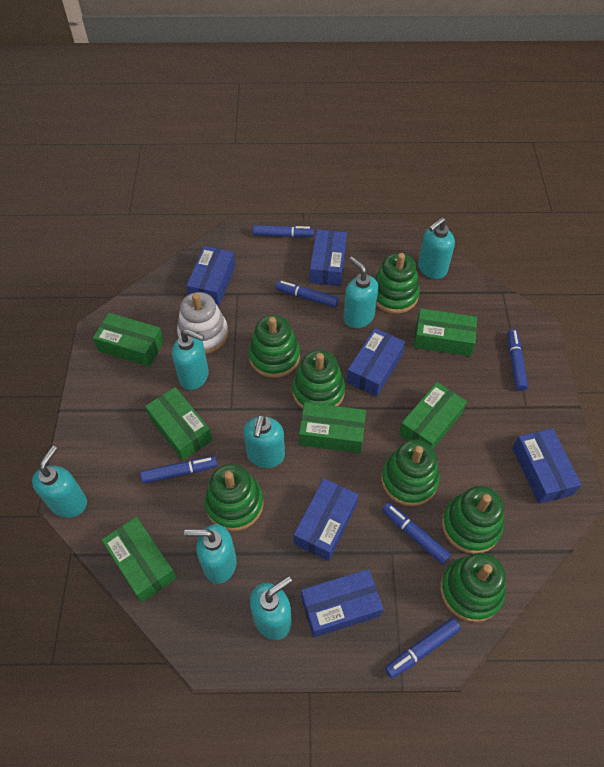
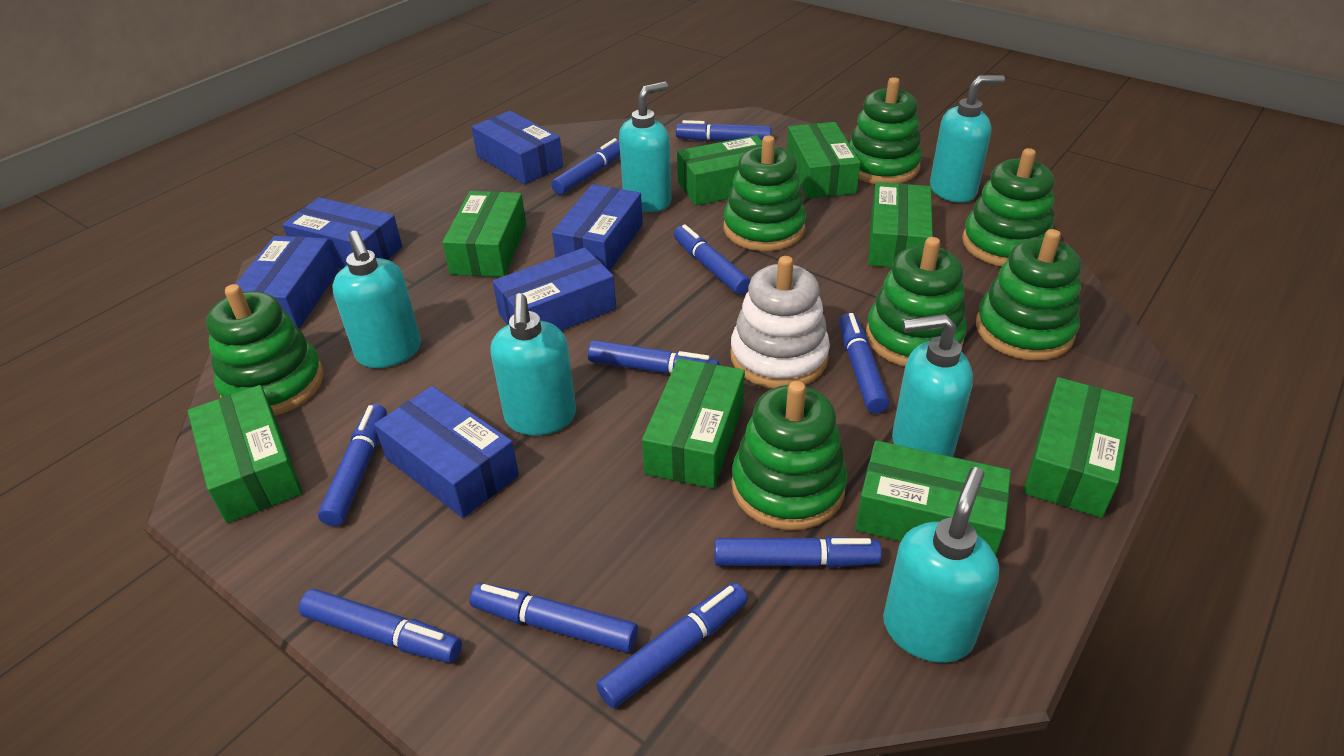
blue marker: 6 -> 10
green box: 6 -> 8
turquoise soap dispenser: 7 -> 6

